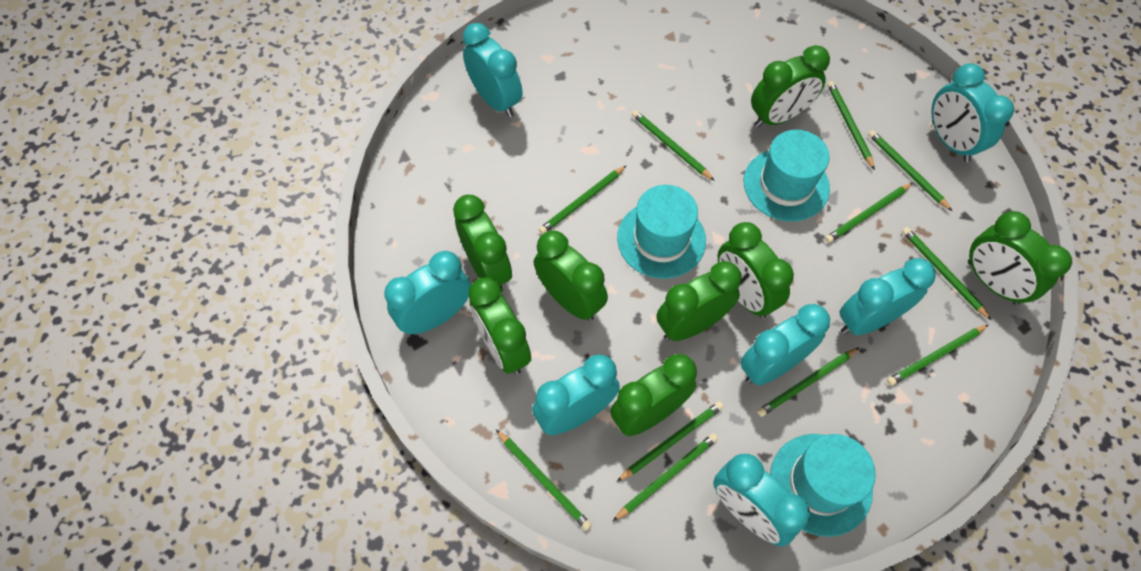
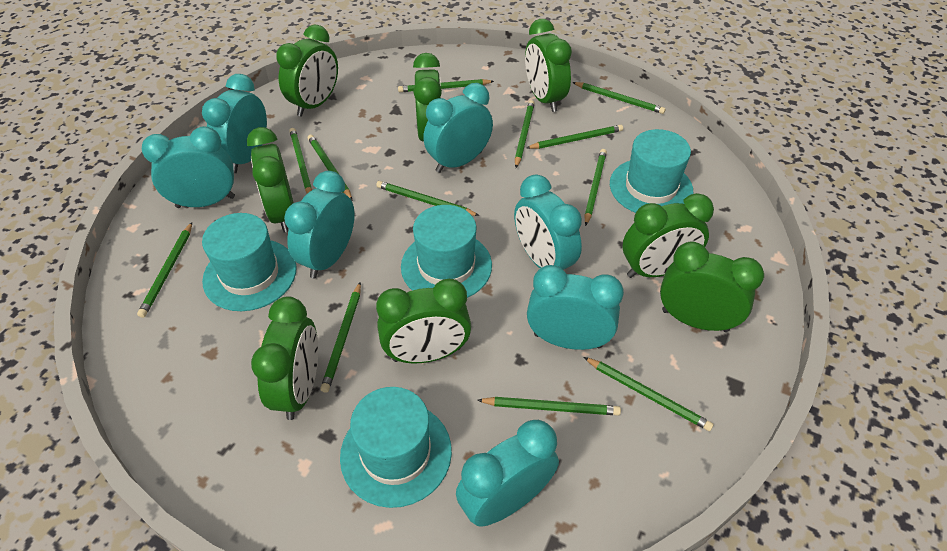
green pencil: 11 -> 12
turquoise hat: 3 -> 4

